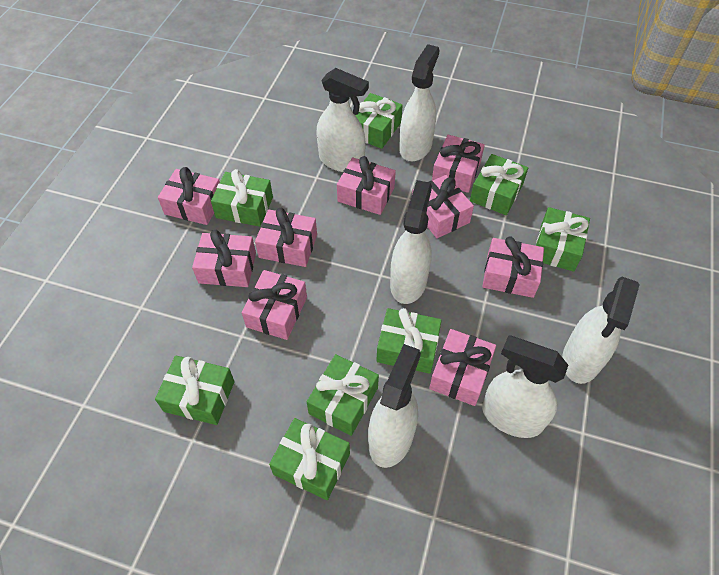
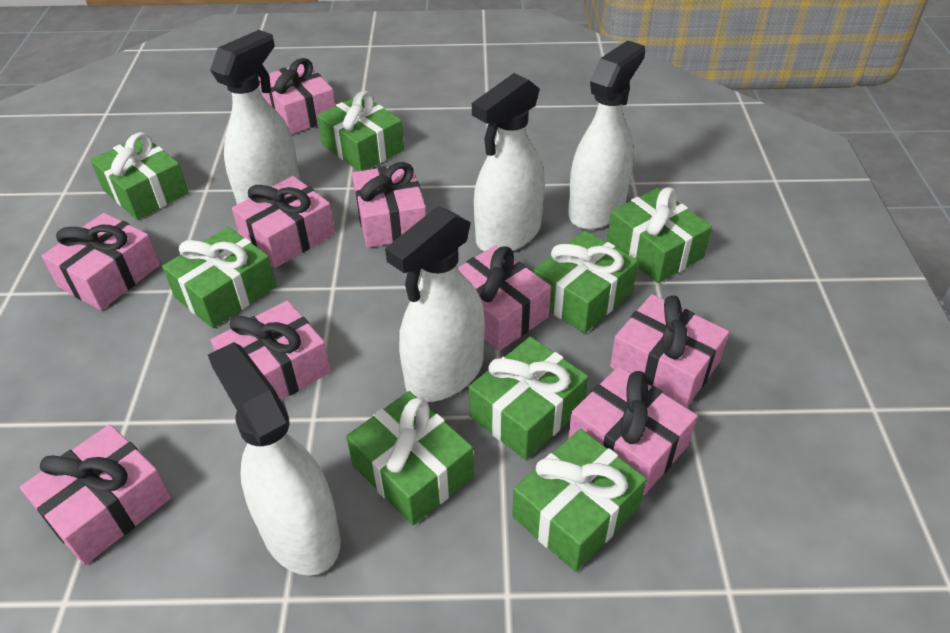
white spray bottle: 6 -> 5

